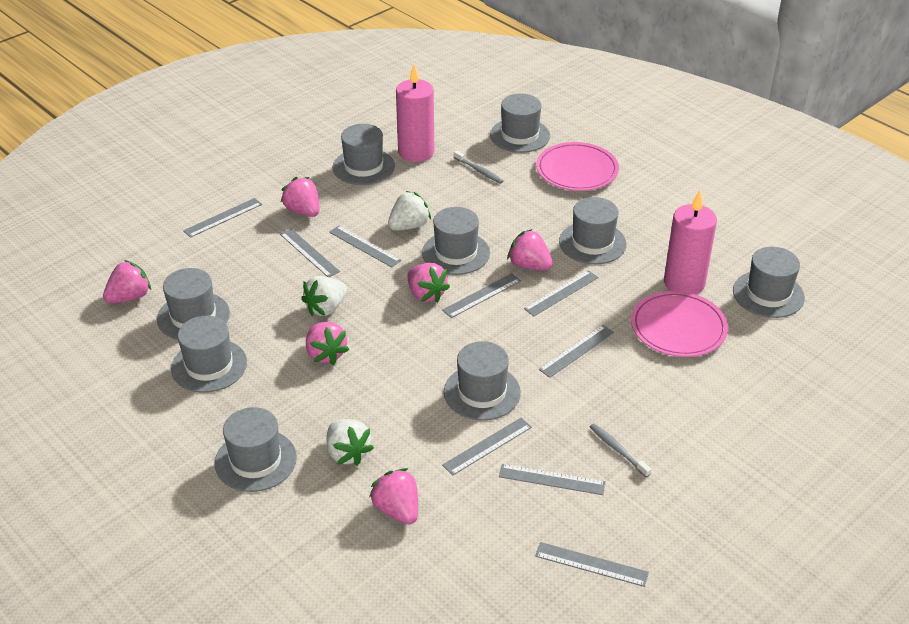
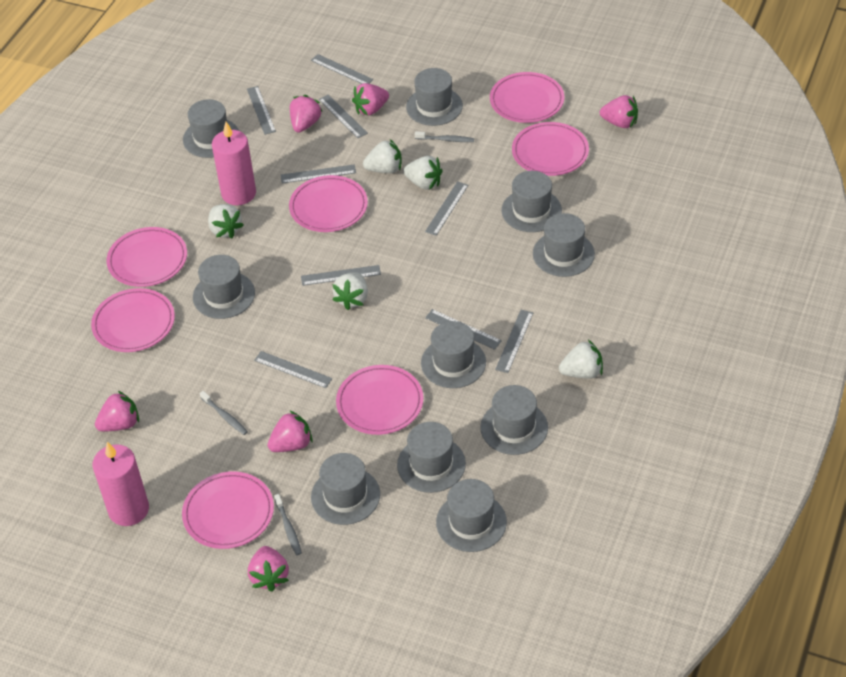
grey hat: 9 -> 10
grey toothbrush: 2 -> 3
pink plate: 2 -> 7
white strawberry: 3 -> 5

